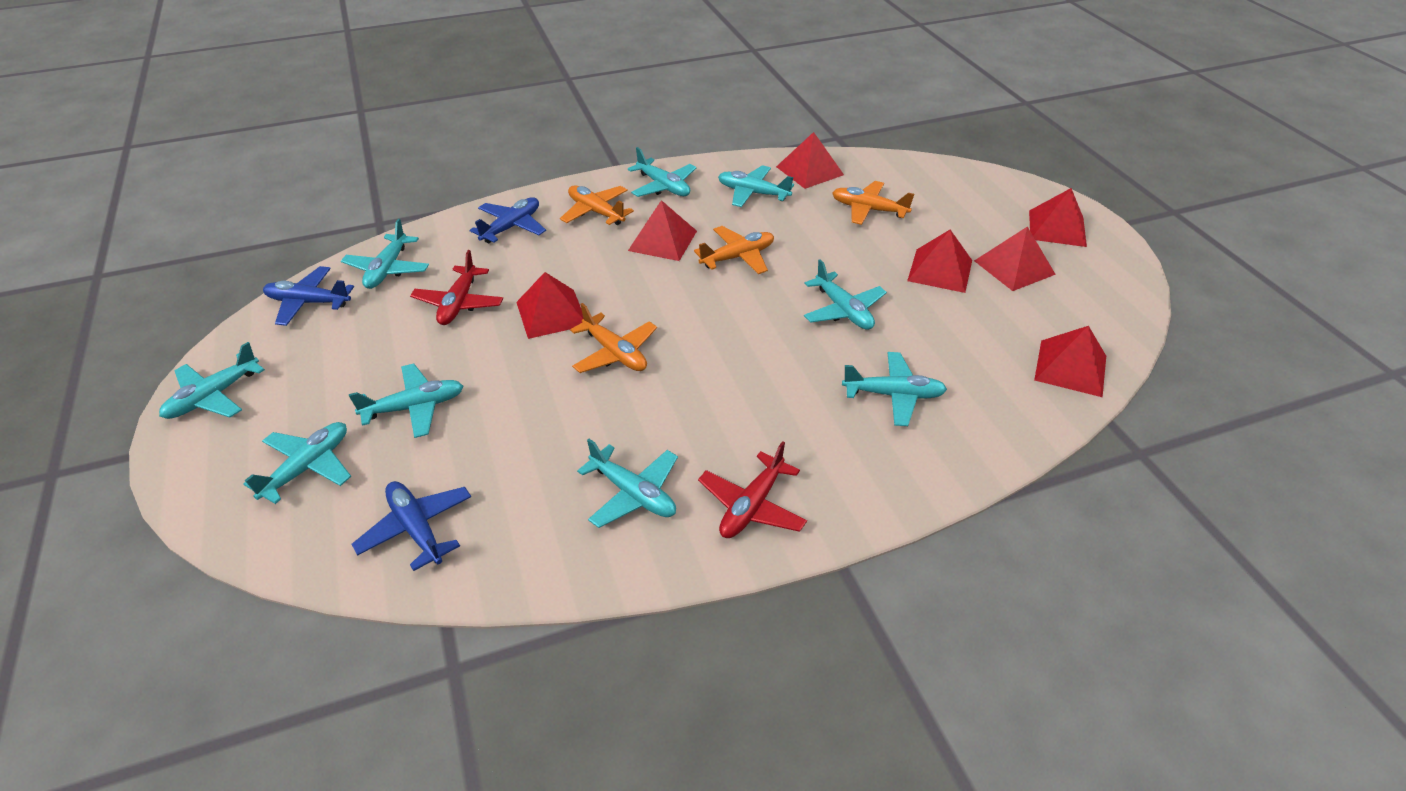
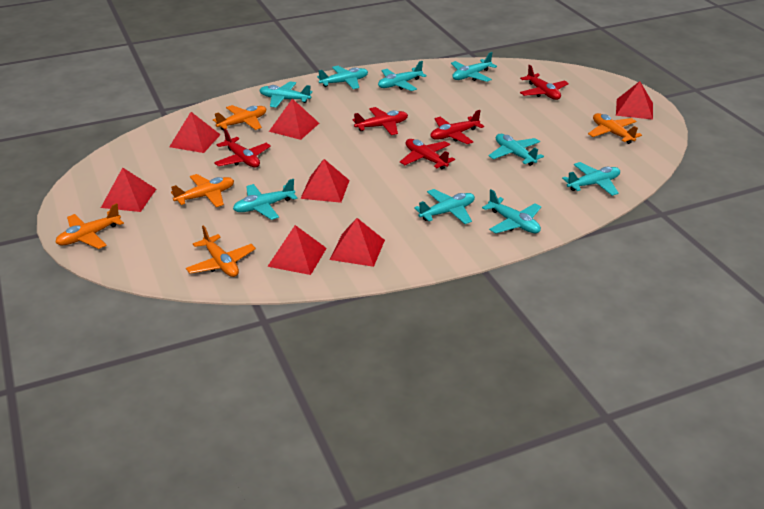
blue plane: 3 -> 0
orange plane: 4 -> 5
red plane: 2 -> 5

